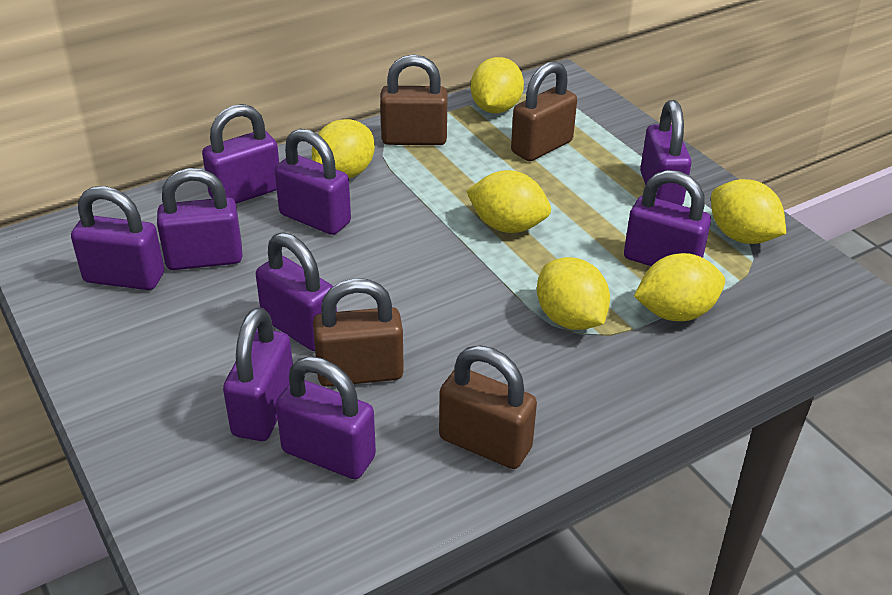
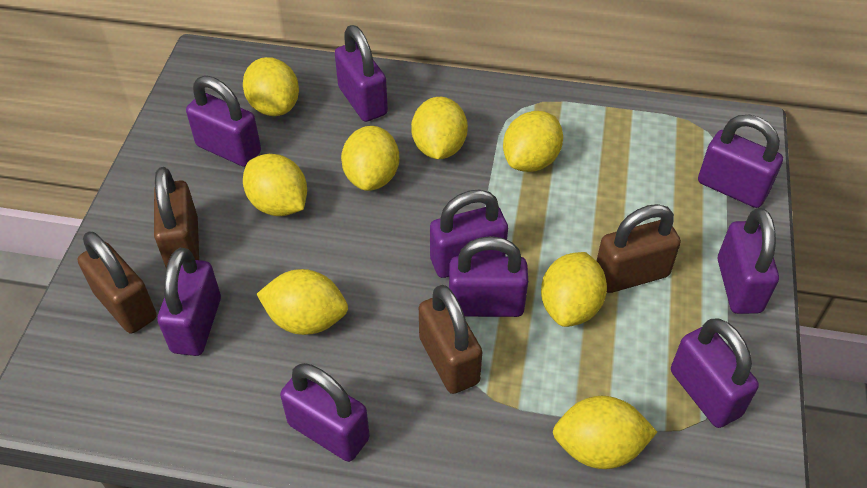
yellow lemon: 6 -> 8

